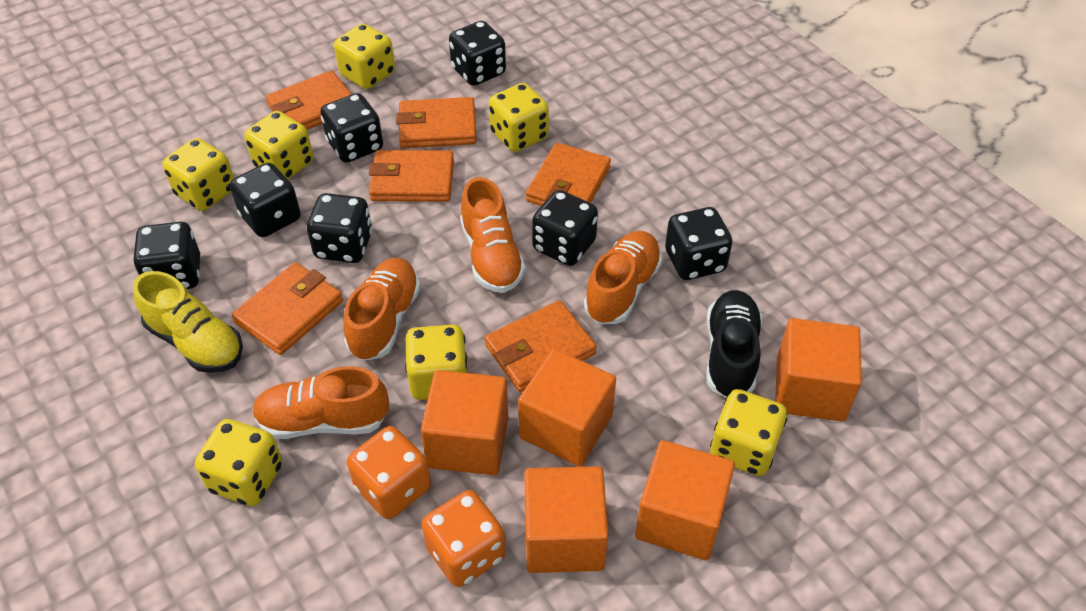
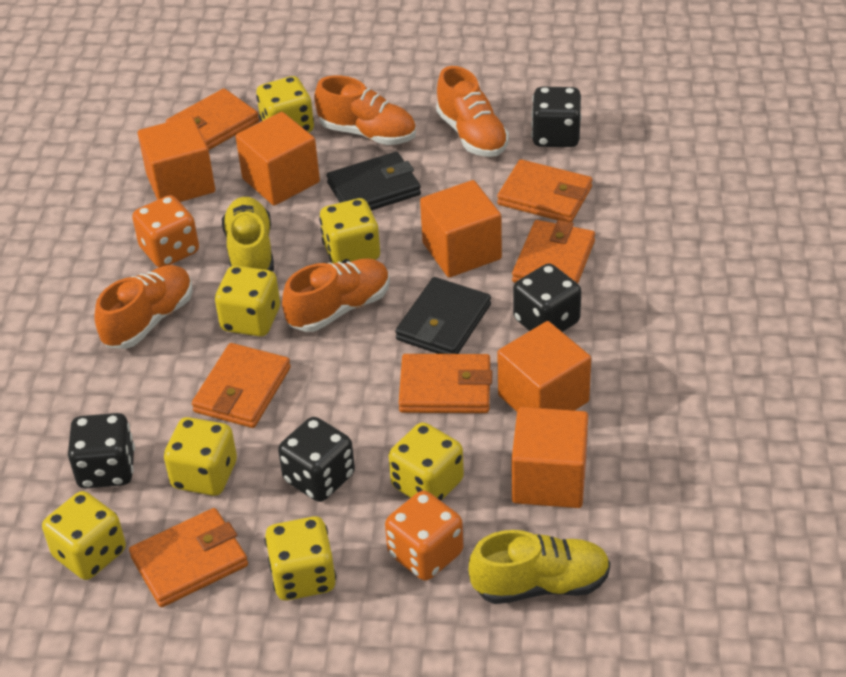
black dice: 7 -> 4
black shoe: 1 -> 0
black wallet: 0 -> 2
yellow shoe: 1 -> 2

